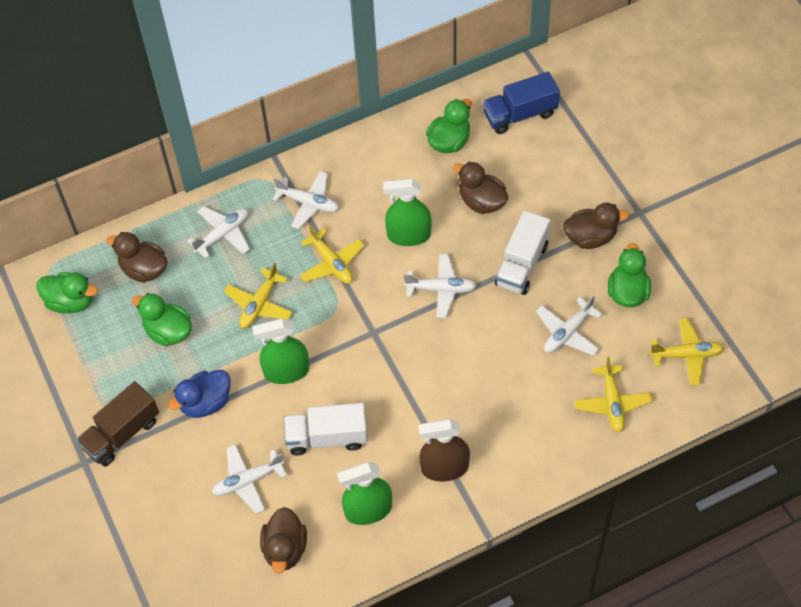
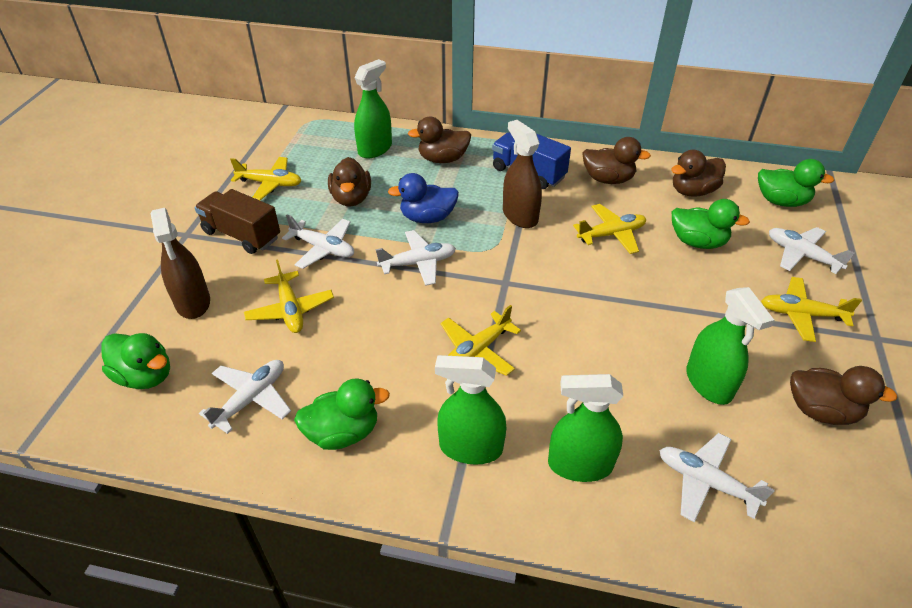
brown duck: 4 -> 5
brown spray bottle: 1 -> 2
green spray bottle: 3 -> 4
white truck: 2 -> 0
yellow plane: 4 -> 5

